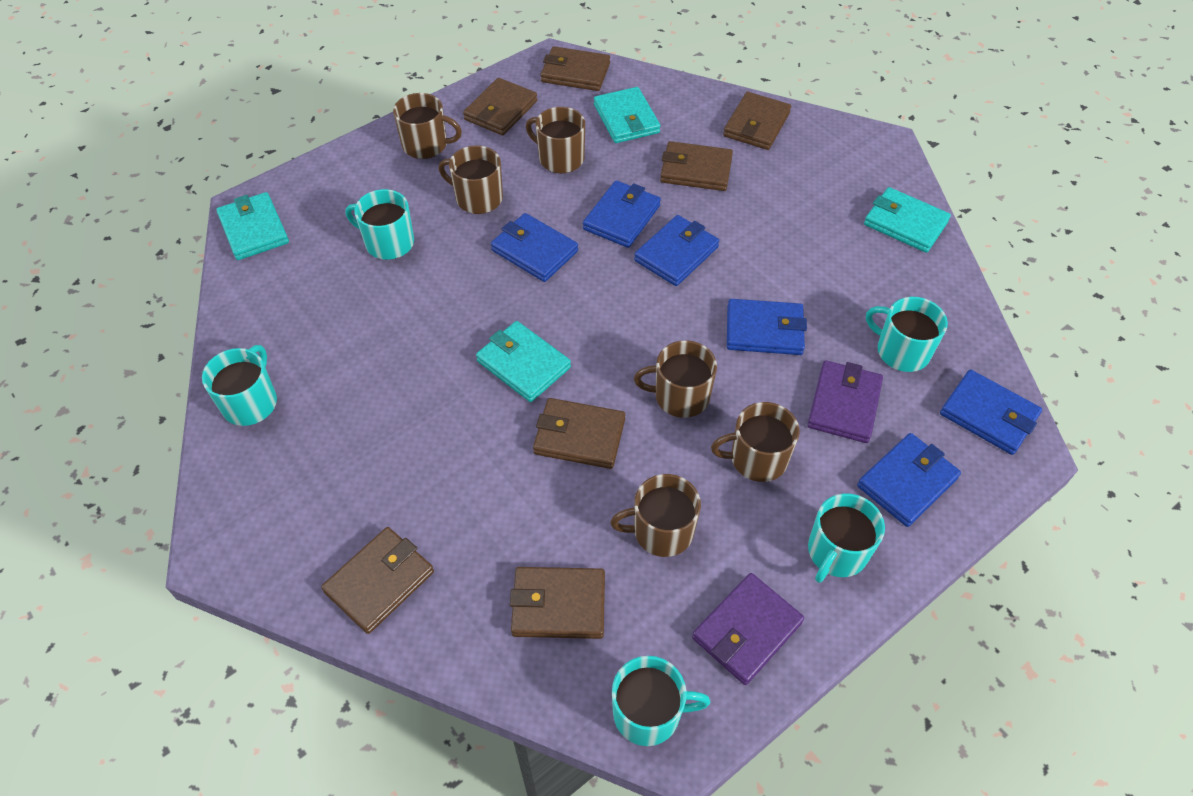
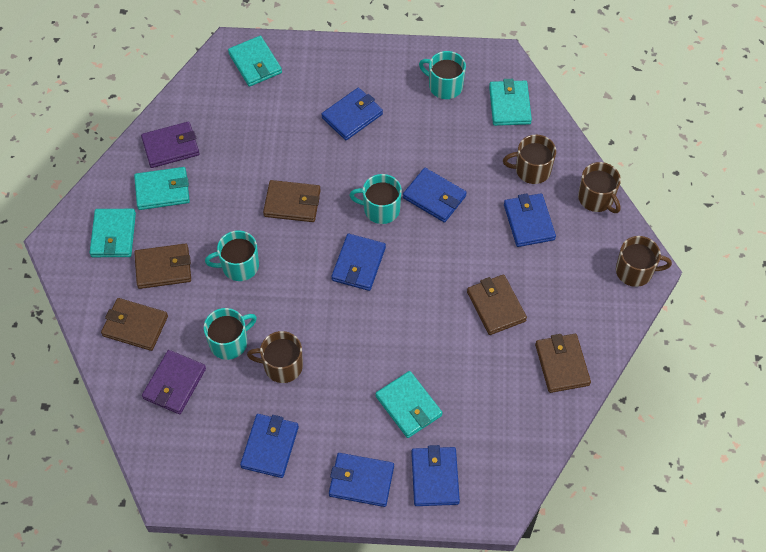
blue wallet: 6 -> 7
brown mug: 6 -> 4
brown wallet: 7 -> 5
turquoise mug: 5 -> 4
turquoise wallet: 4 -> 5

